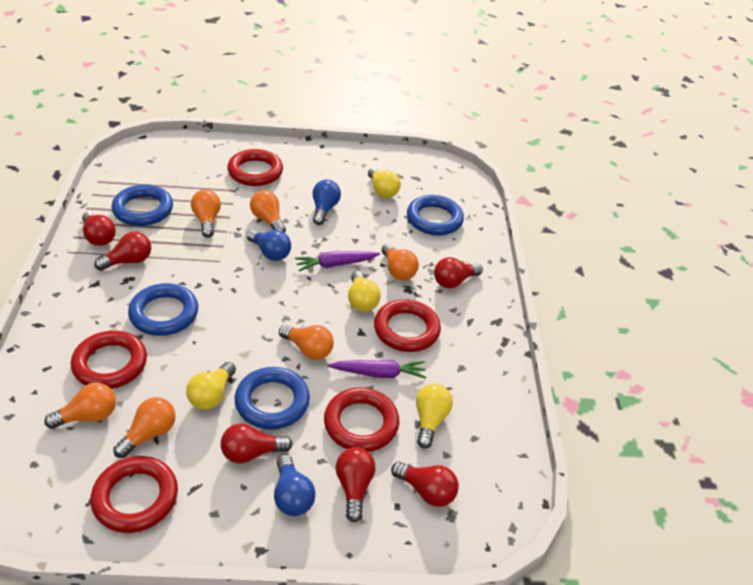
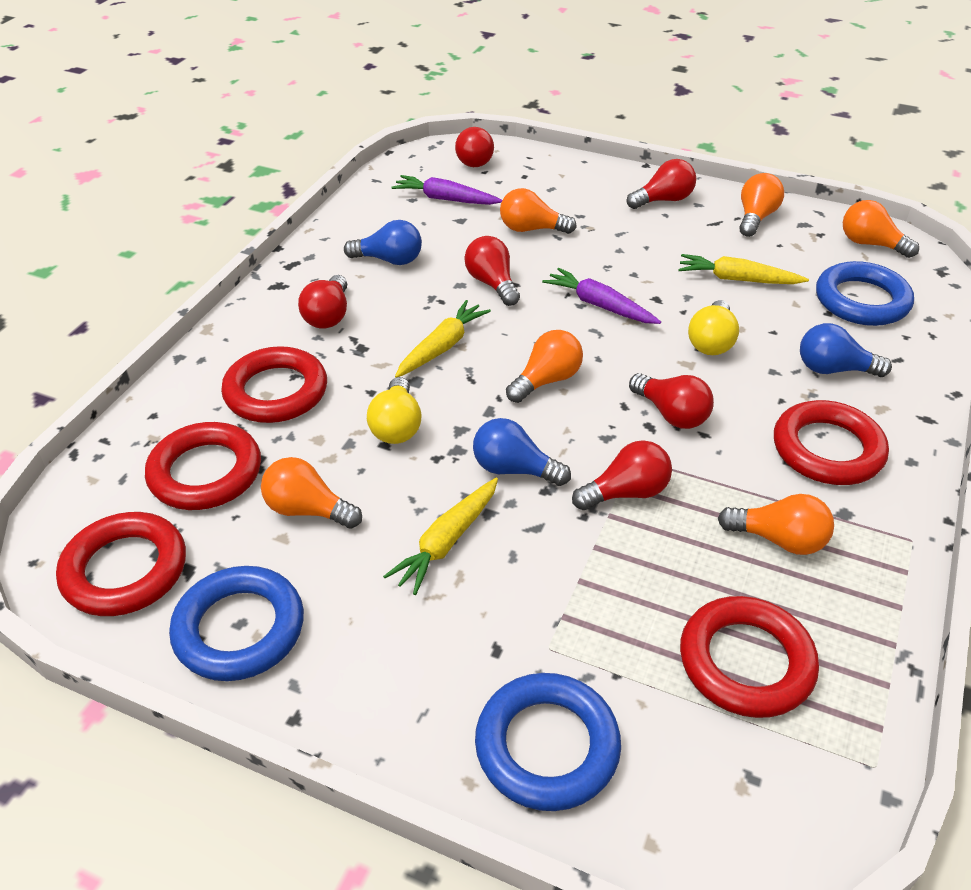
blue ring: 4 -> 3
yellow carrot: 0 -> 3
yellow light bulb: 4 -> 2

